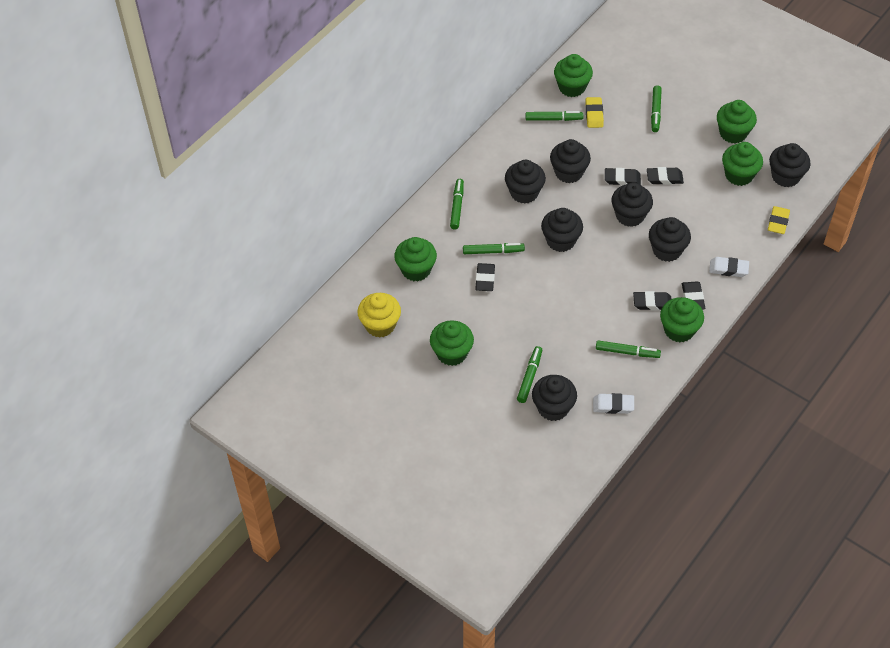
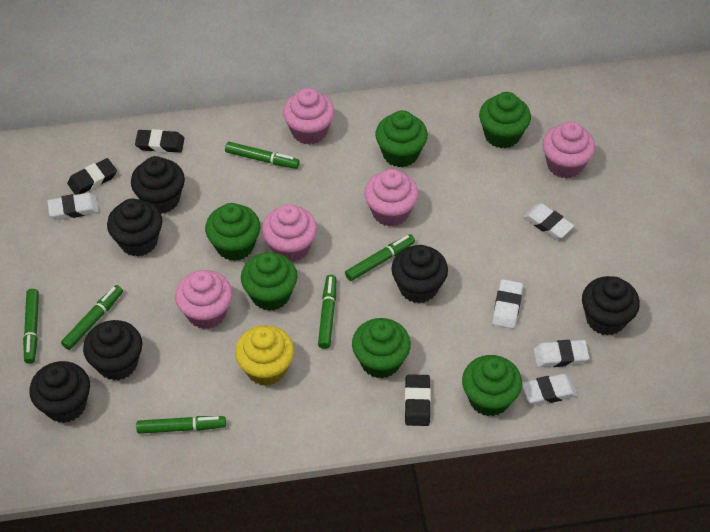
black cupcake: 7 -> 6
black eraser: 5 -> 3
pink cupcake: 0 -> 5
white eraser: 2 -> 5
yellow eraser: 2 -> 0

